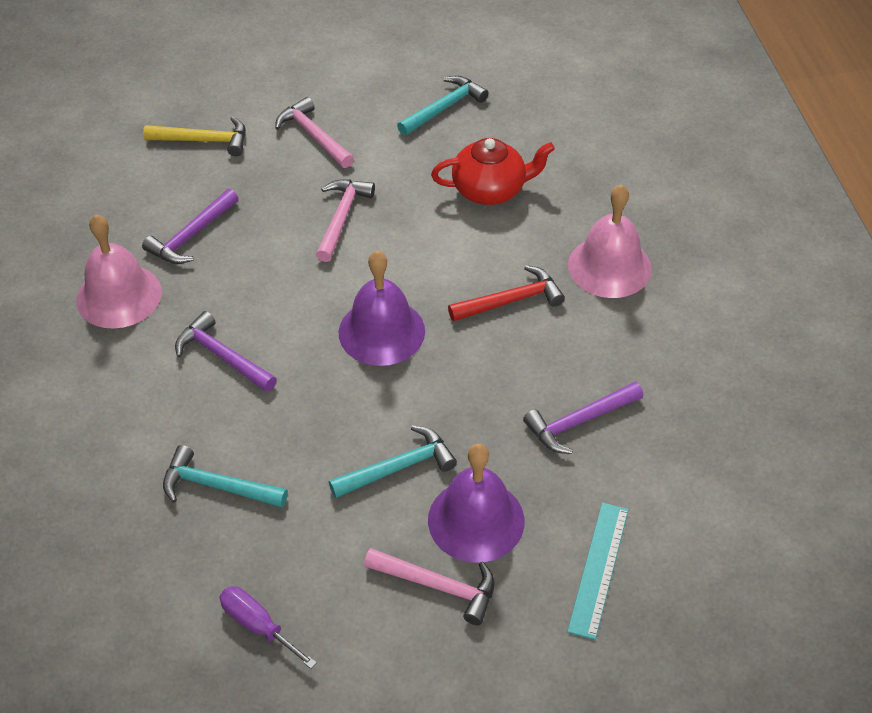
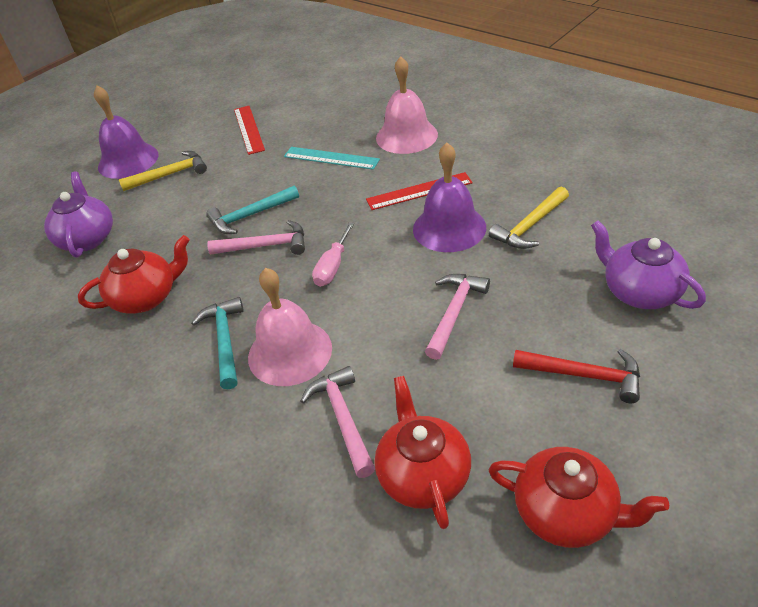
pink screwdriver: 0 -> 1
purple hammer: 3 -> 0
purple screwdriver: 1 -> 0
purple teapot: 0 -> 2
red ruler: 0 -> 2
red teapot: 1 -> 3
turquoise hammer: 3 -> 2
yellow hammer: 1 -> 2

